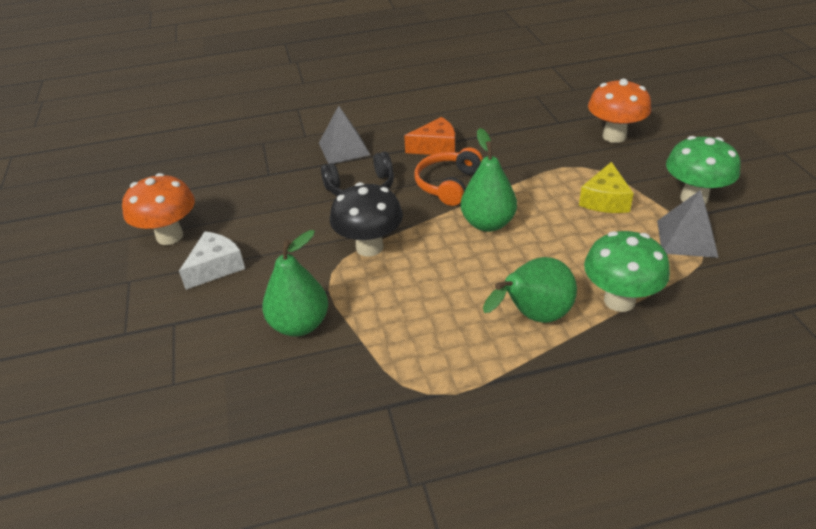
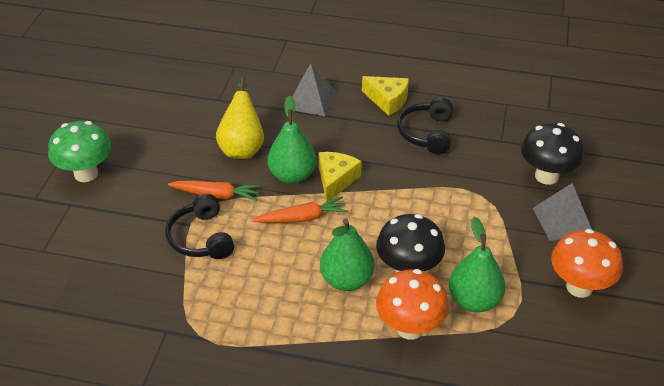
black headphones: 1 -> 2
black mushroom: 1 -> 2
green mushroom: 2 -> 1
orange carrot: 0 -> 2
orange cheese: 1 -> 0
orange headphones: 1 -> 0
white cheese: 1 -> 0
yellow cheese: 1 -> 2
yellow pear: 0 -> 1

